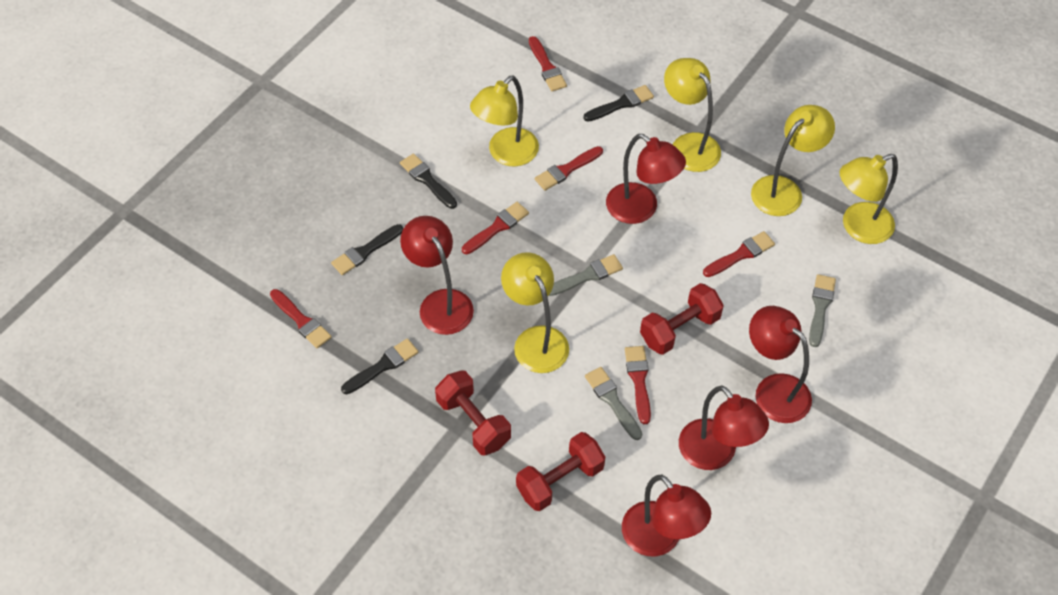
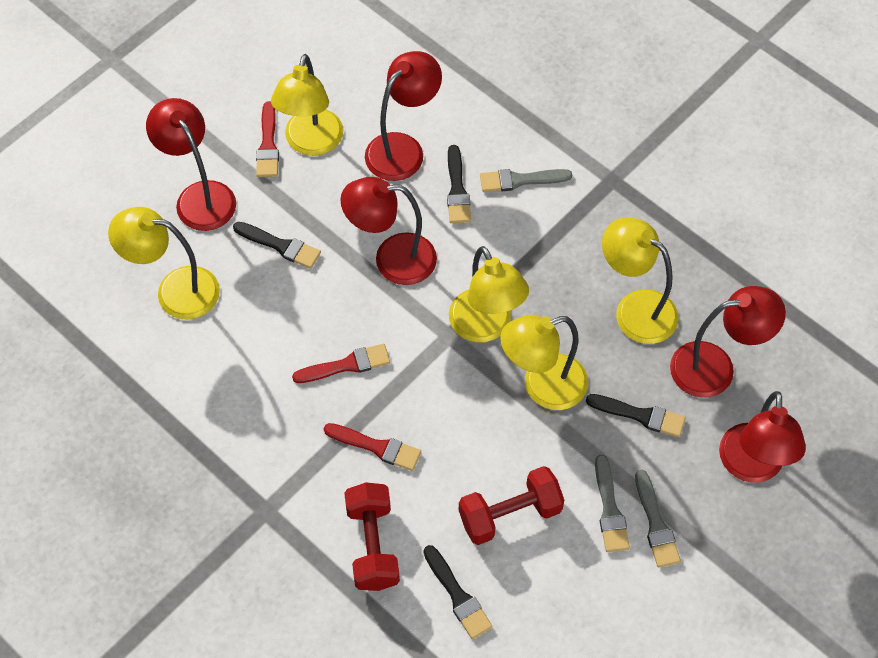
red brush: 6 -> 3
red dumbbell: 3 -> 2

